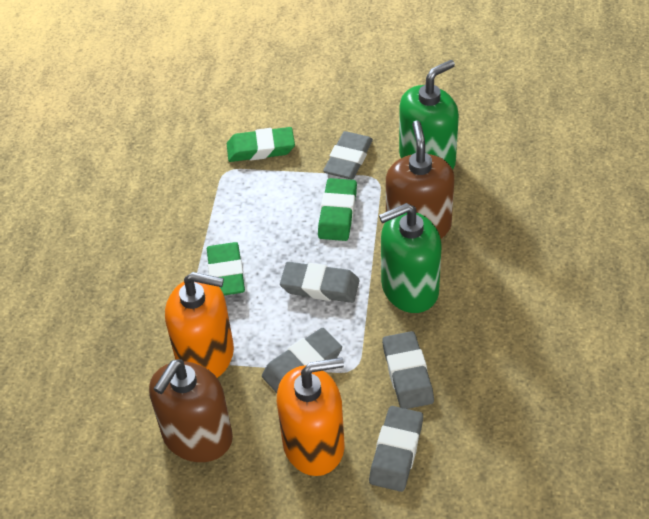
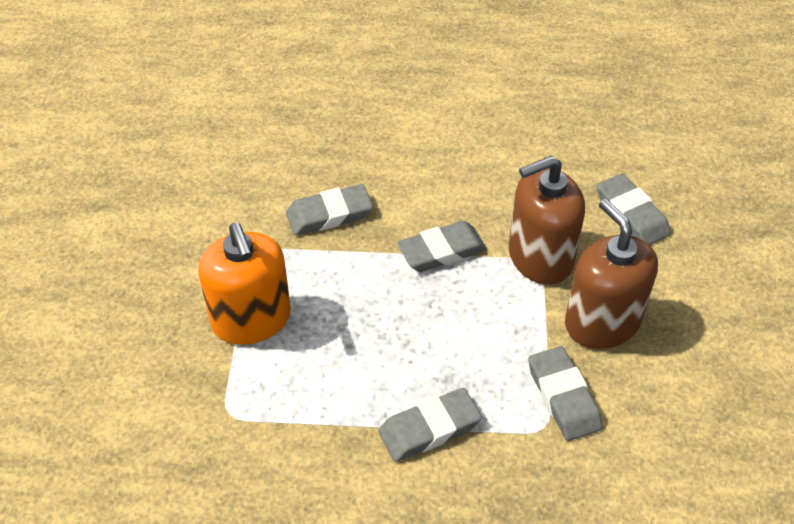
green eraser: 3 -> 0
green soap dispenser: 2 -> 0
orange soap dispenser: 2 -> 1

